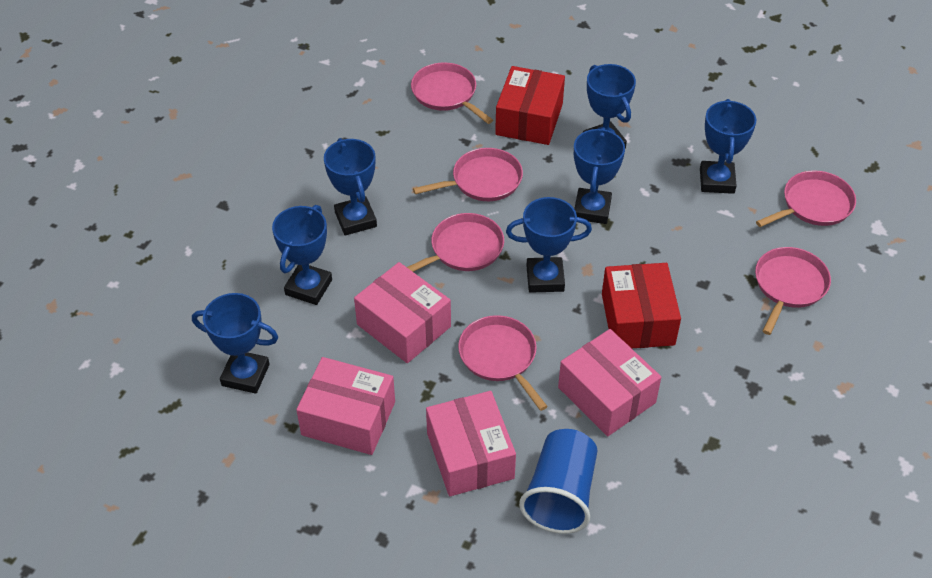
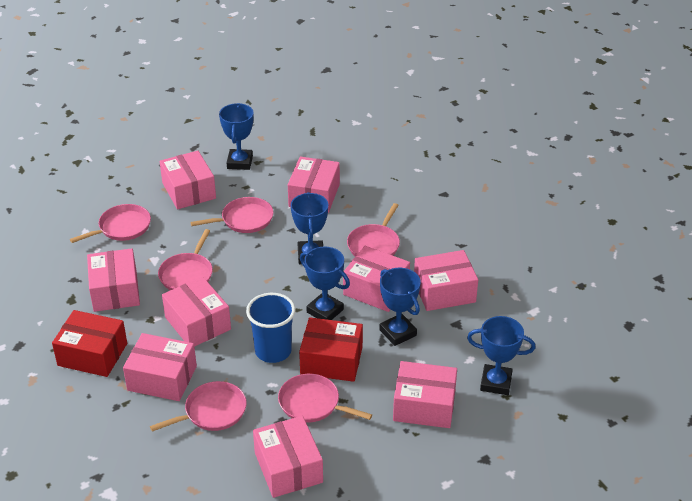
blue trophy: 7 -> 5
pink box: 4 -> 9

